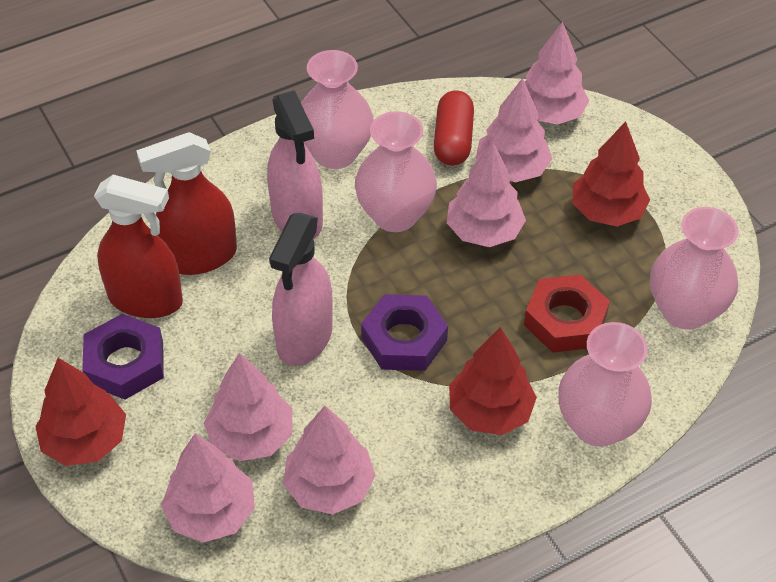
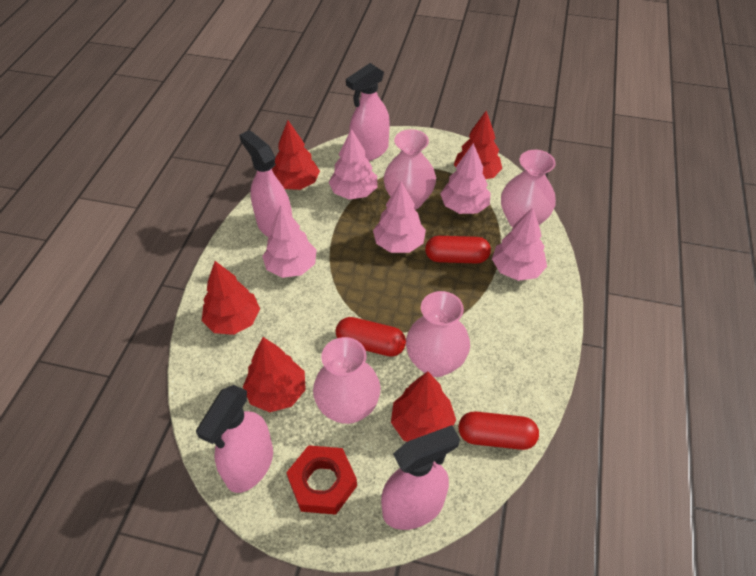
pink spray bottle: 2 -> 4
pink tree: 6 -> 5
purple nut: 2 -> 0
red capsule: 1 -> 3
red spray bottle: 2 -> 0
red tree: 3 -> 5

